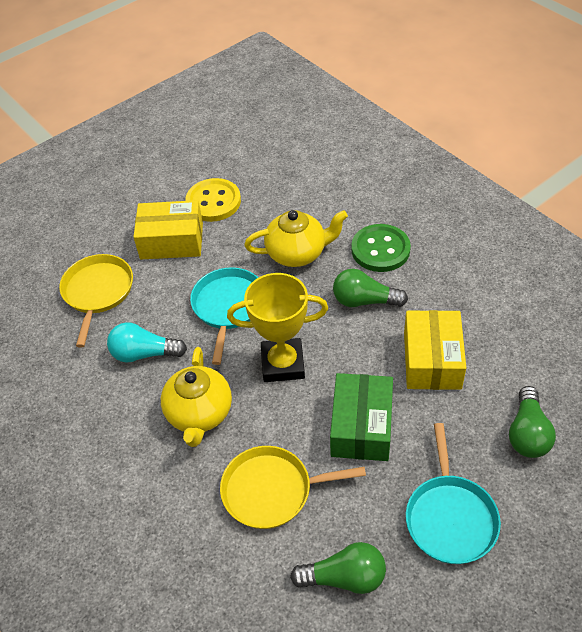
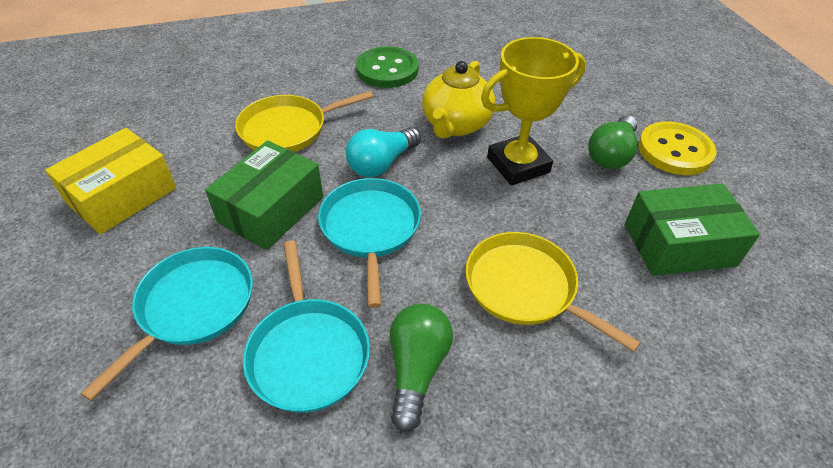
green box: 1 -> 2
green light bulb: 3 -> 2
turquoise pan: 2 -> 3
yellow box: 2 -> 1
yellow teapot: 2 -> 1

